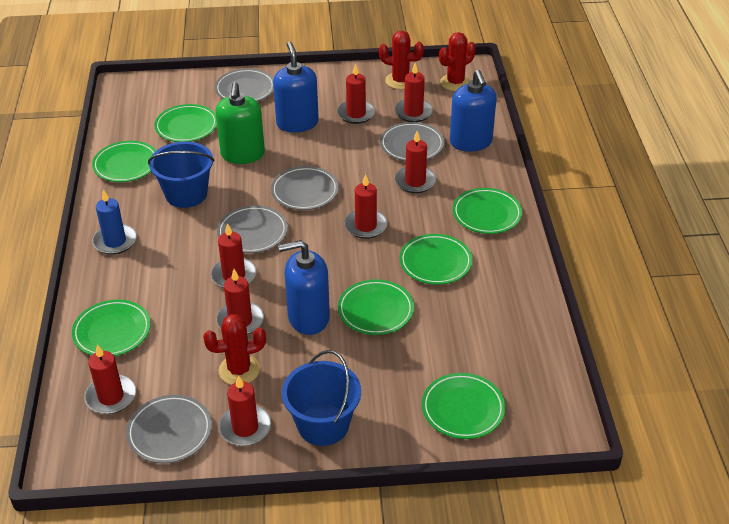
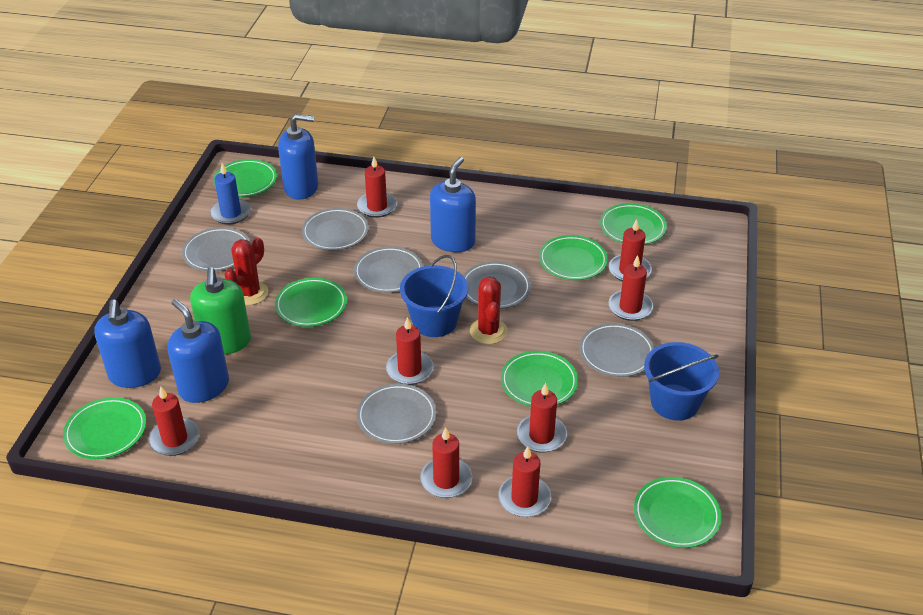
blue soap dispenser: 3 -> 4
grey plate: 5 -> 6
red cactus: 3 -> 2

